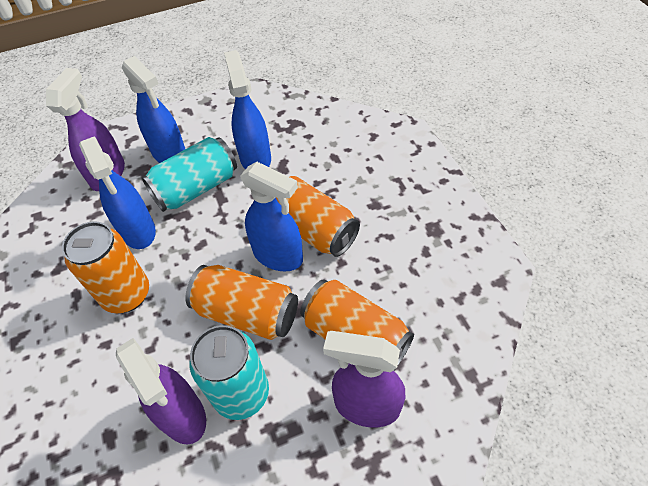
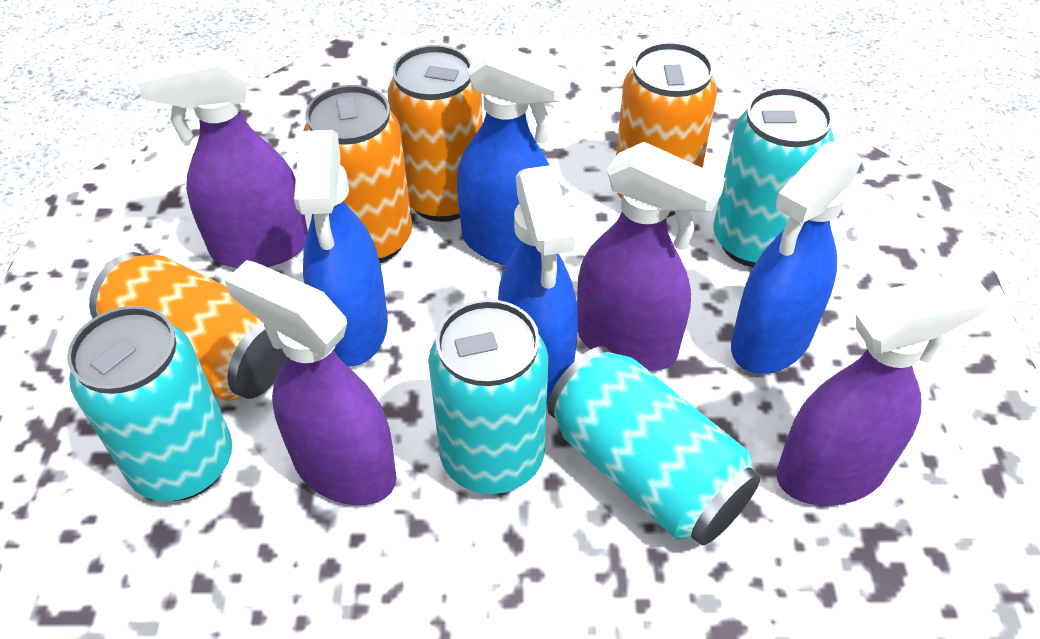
purple spray bottle: 3 -> 4
turquoise can: 2 -> 4

